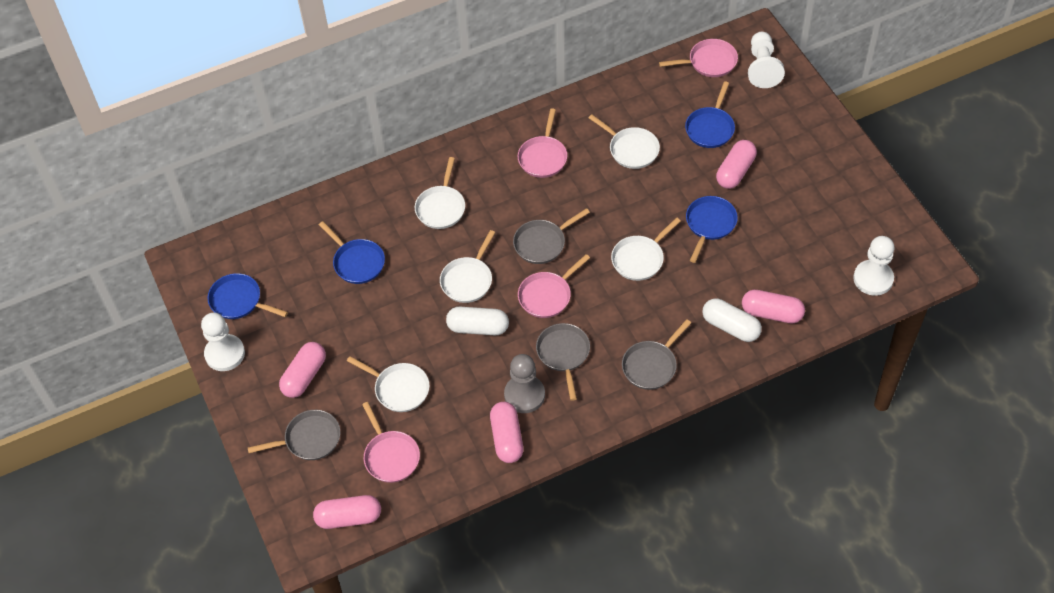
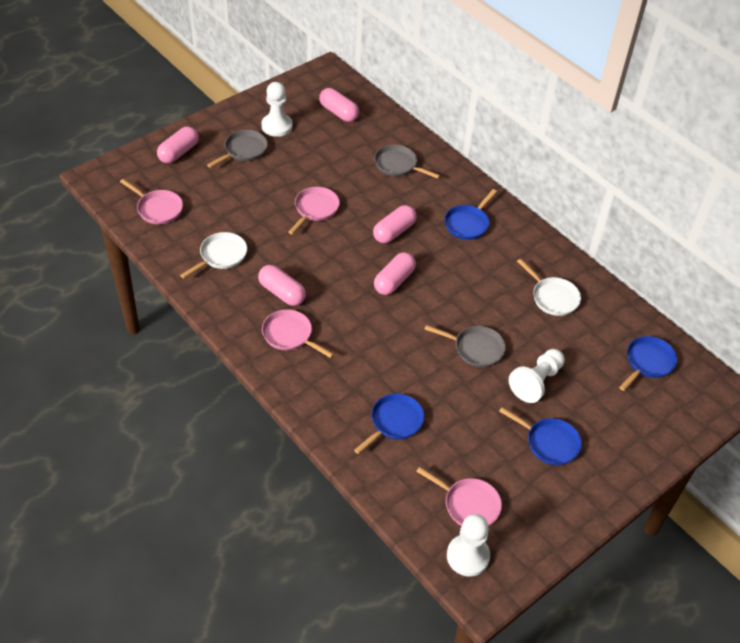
grey pan: 4 -> 3
grey pawn: 1 -> 0
white capsule: 2 -> 0
white pan: 5 -> 2

